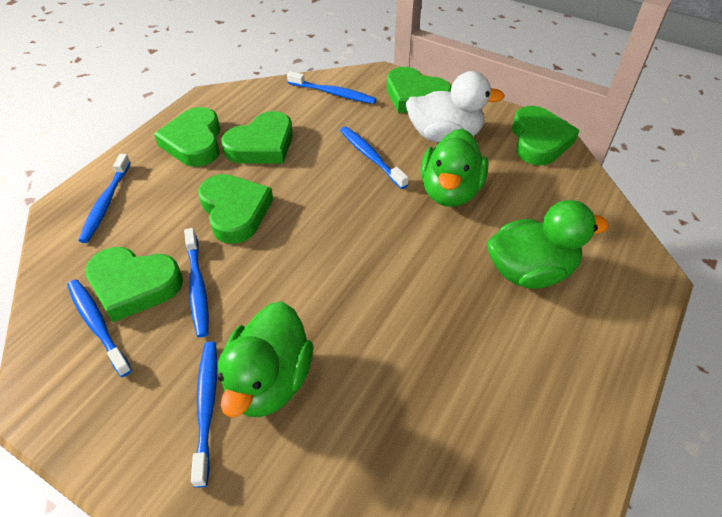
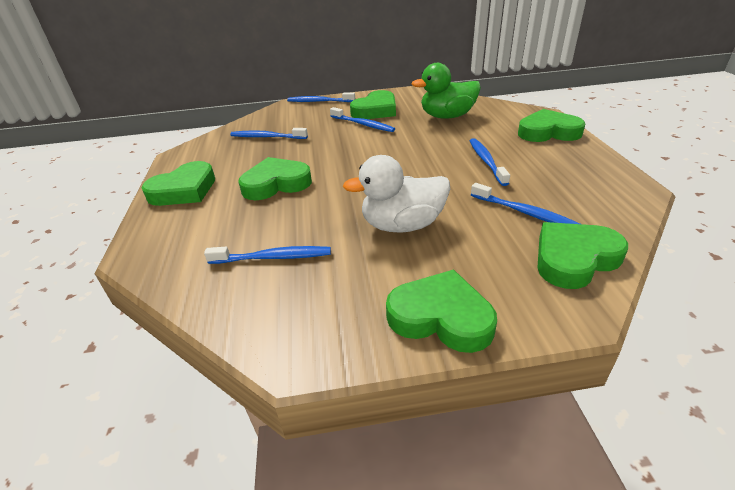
green duck: 3 -> 1

